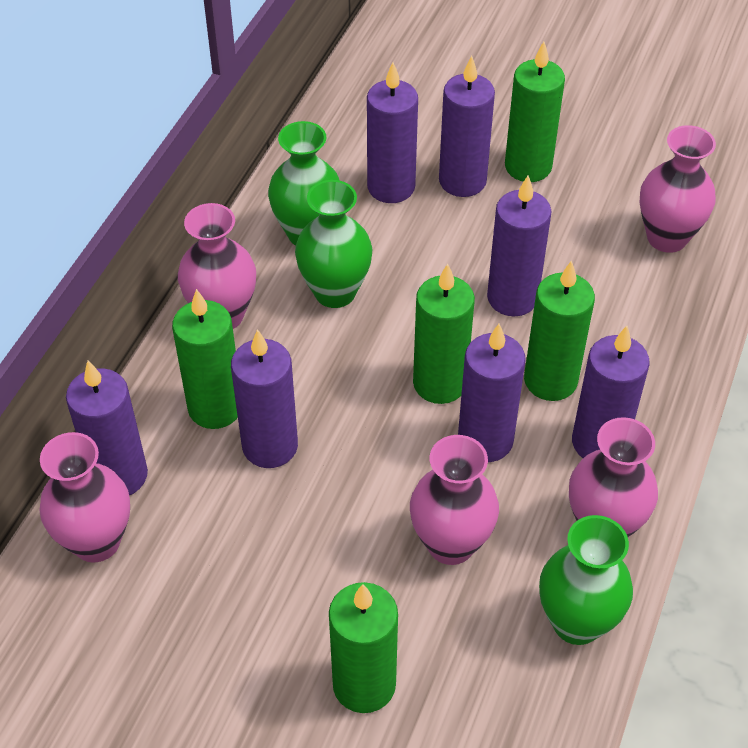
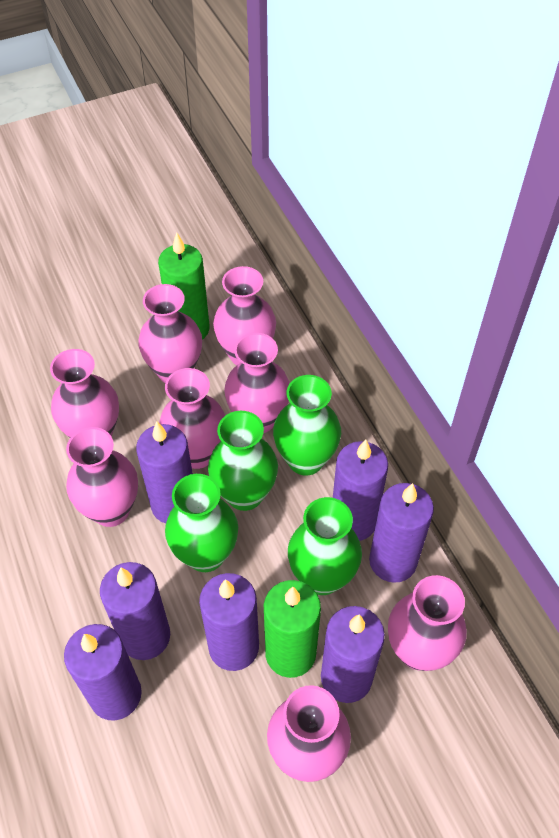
green candle: 5 -> 2
green vase: 3 -> 4
pink vase: 5 -> 8

